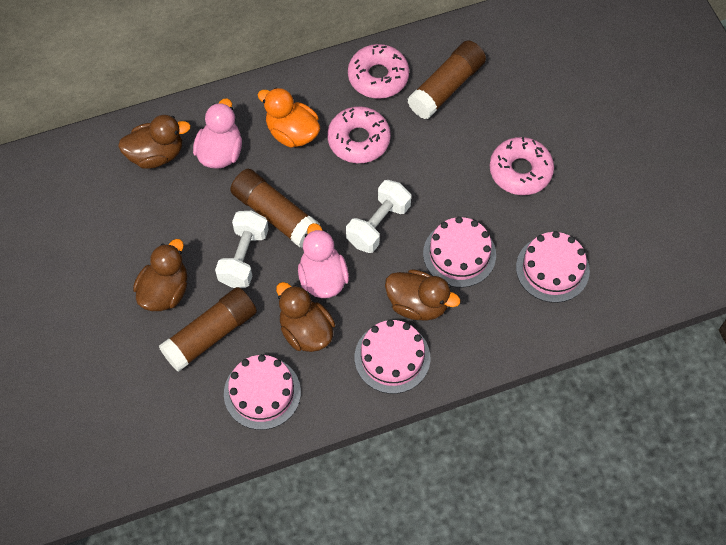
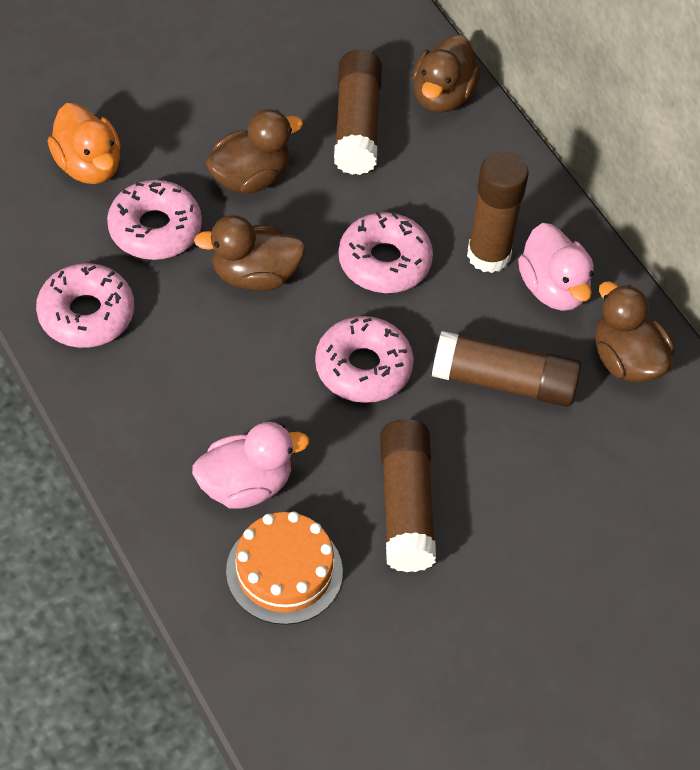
brown glue stick: 3 -> 4
orange cake: 0 -> 1
pink cake: 4 -> 0
pink donut: 3 -> 4
white dumbbell: 2 -> 0

